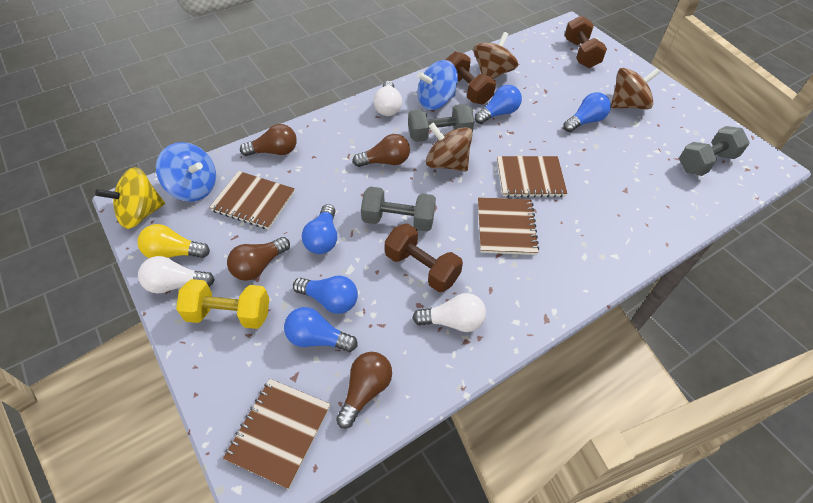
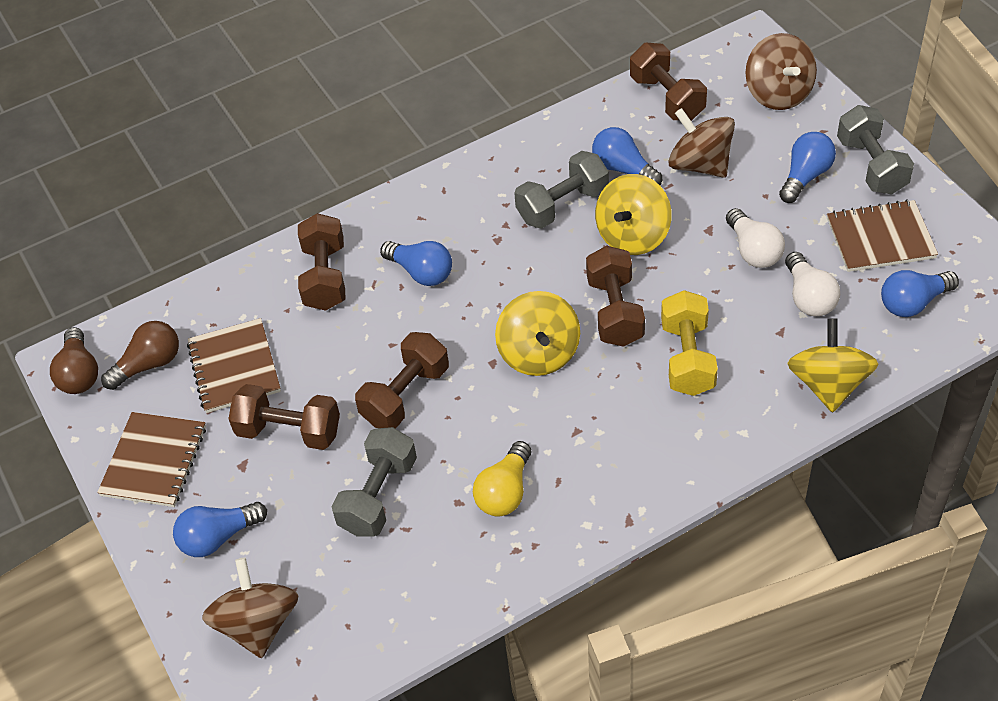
blue spinning top: 2 -> 0
brown dumbbell: 3 -> 5
brown light bulb: 4 -> 2
brown notebook: 4 -> 3
white light bulb: 3 -> 2
yellow spinning top: 1 -> 3

